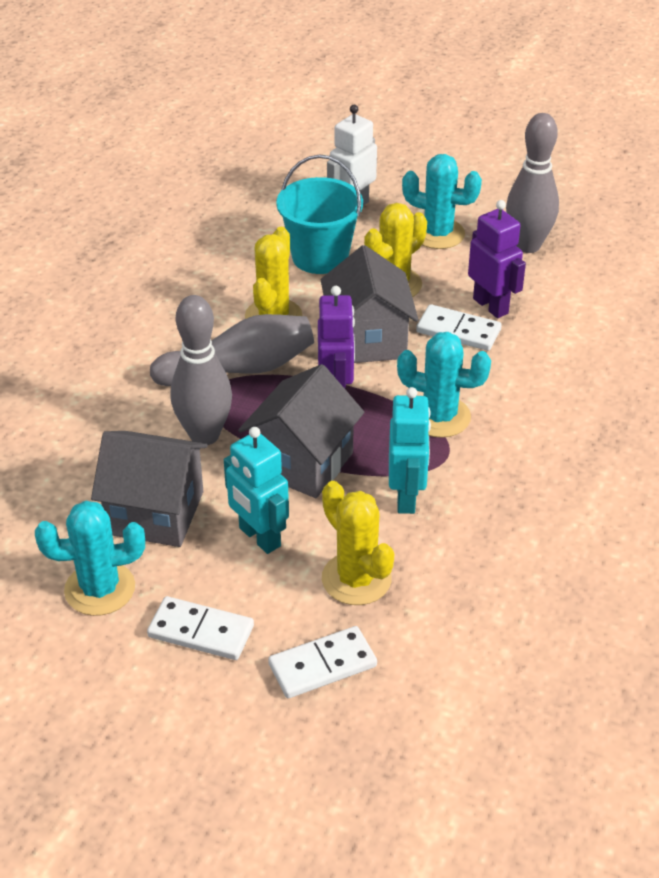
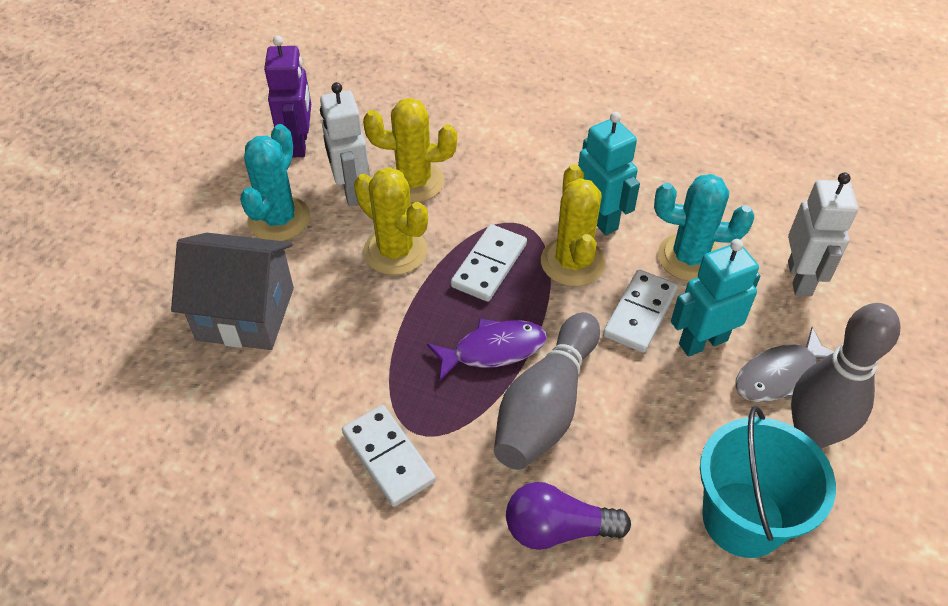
grey bowling pin: 3 -> 2
grey fish: 0 -> 1
grey house: 3 -> 1
purple fish: 0 -> 1
purple light bulb: 0 -> 1
purple robot: 2 -> 1
turquoise cactus: 3 -> 2
white robot: 1 -> 2

